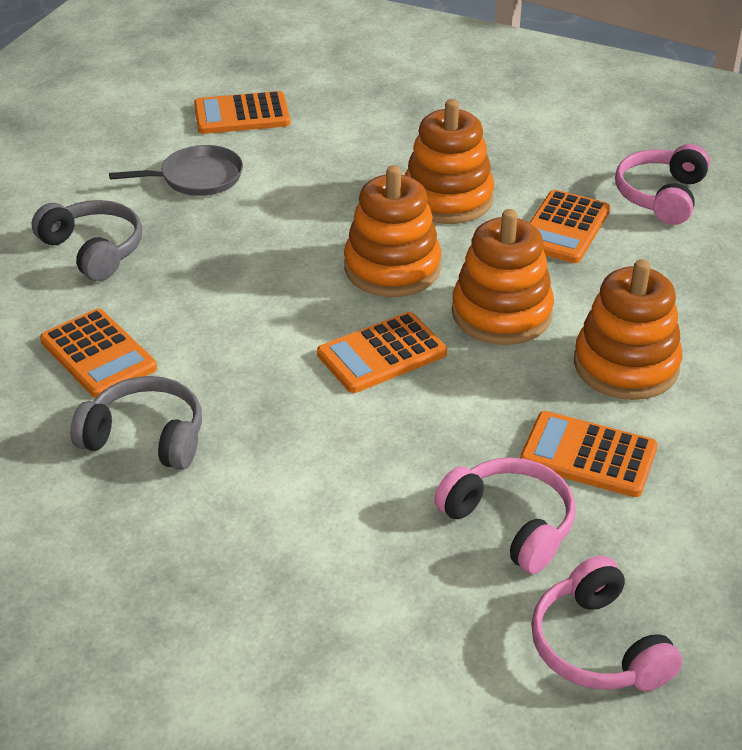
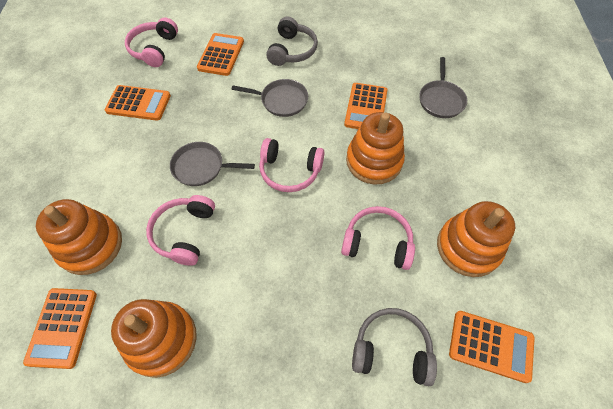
grey pan: 1 -> 3
pink headphones: 3 -> 4

